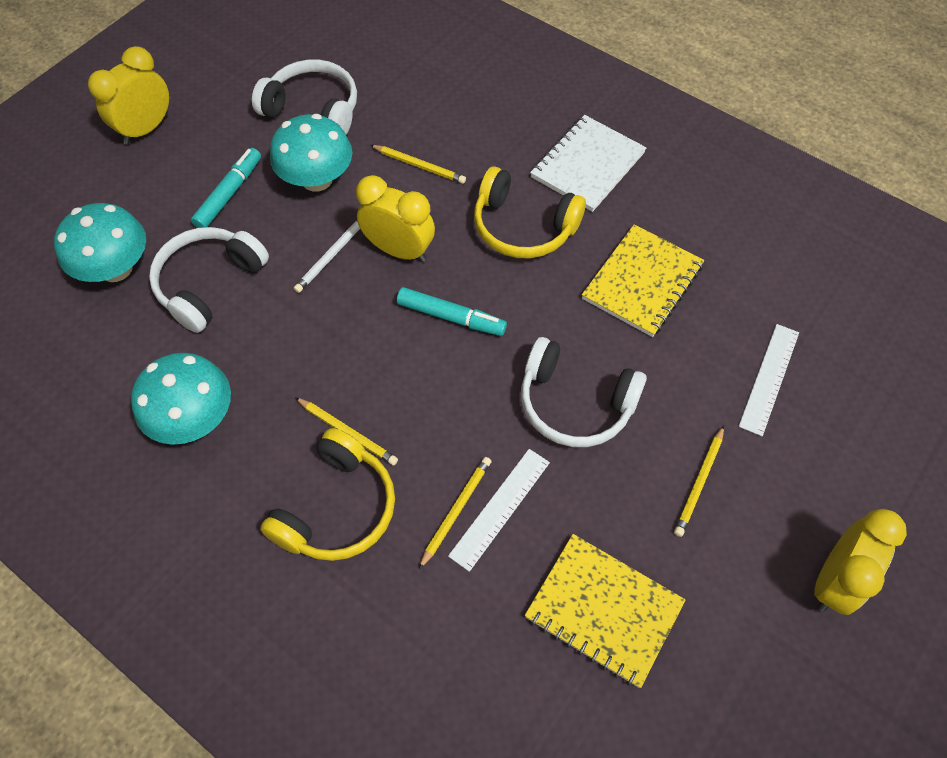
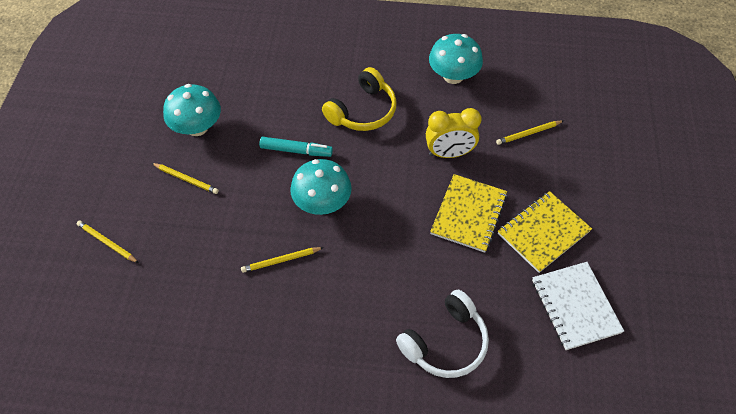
turquoise marker: 2 -> 1
white headphones: 3 -> 1
white pencil: 1 -> 0
white ruler: 2 -> 0
yellow clock: 3 -> 1
yellow headphones: 2 -> 1

